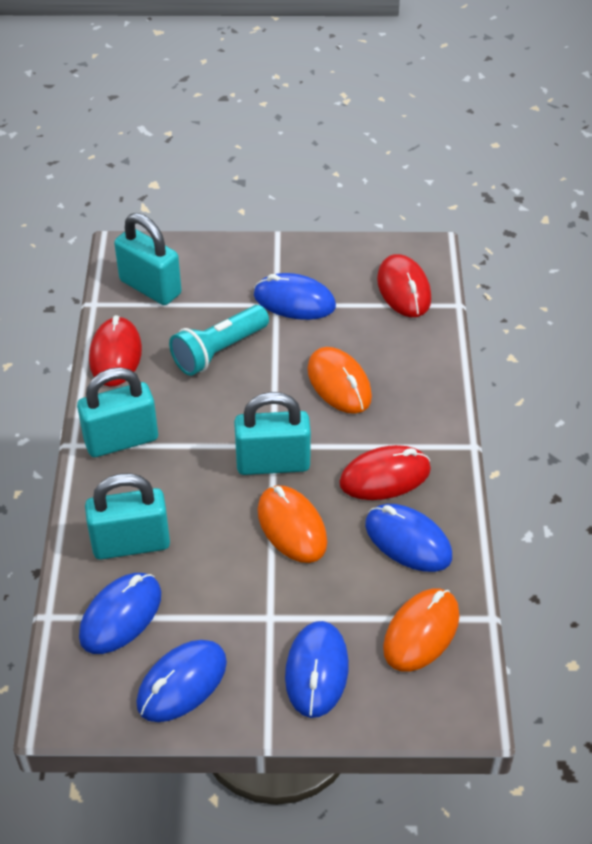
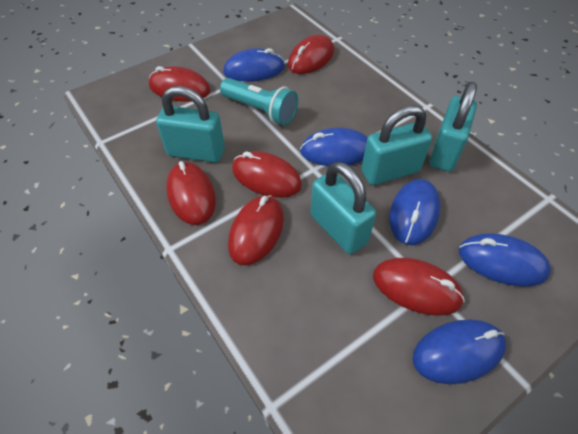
orange mouse: 3 -> 0
red mouse: 3 -> 6

